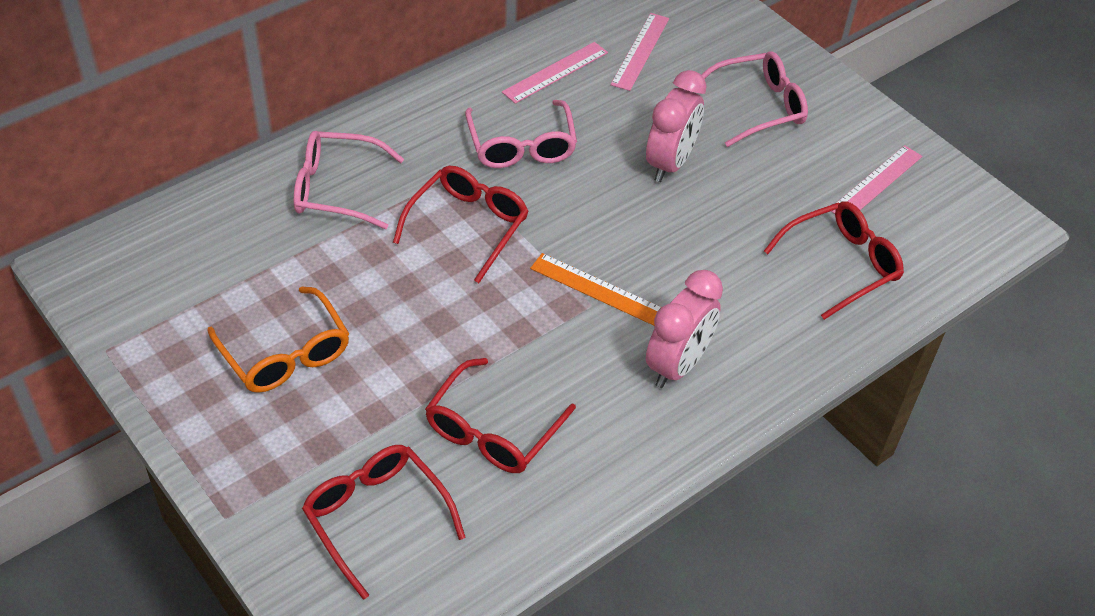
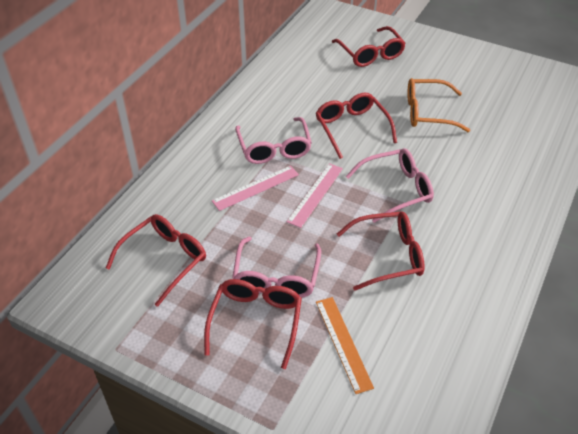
pink clock: 2 -> 0
pink ruler: 3 -> 2
red glasses: 4 -> 5

